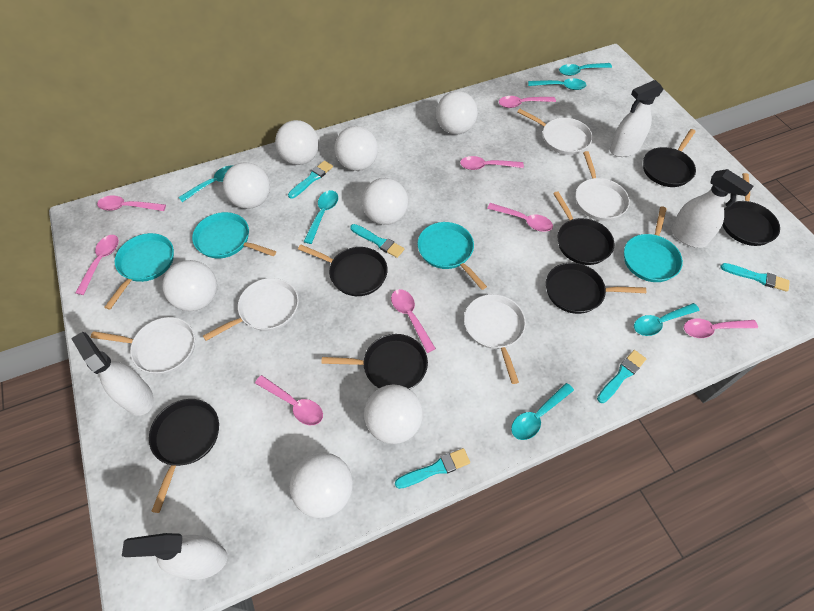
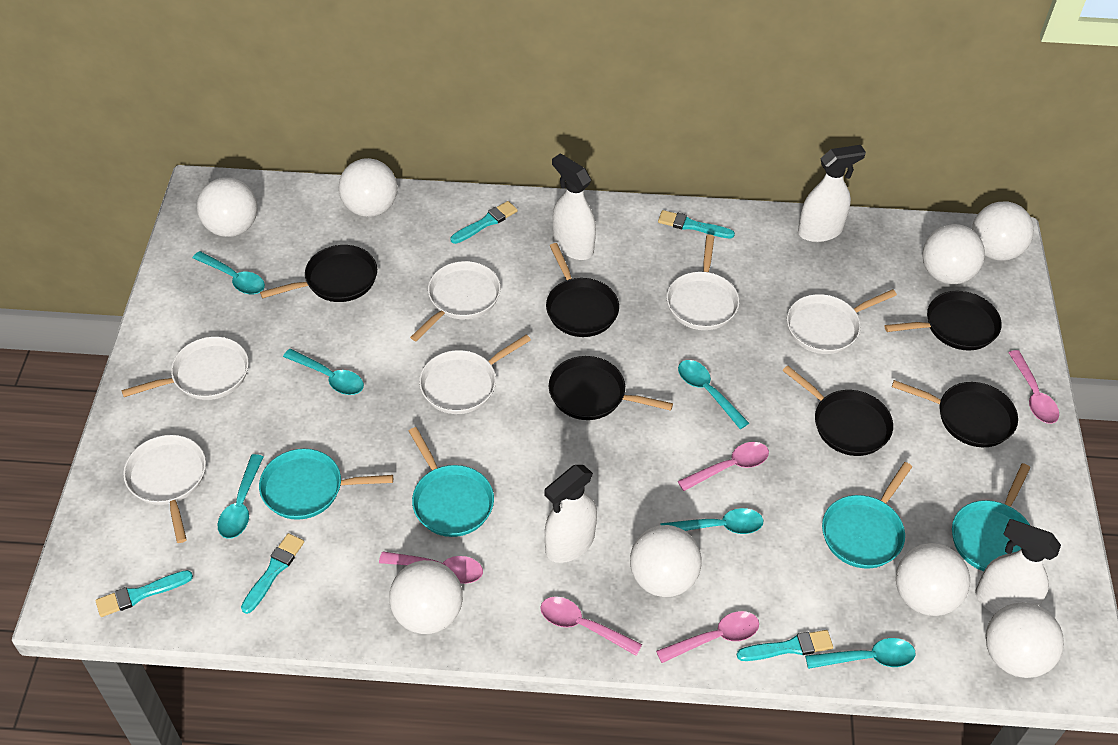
black pan: 7 -> 6
pink spoon: 8 -> 5
white pan: 5 -> 6

